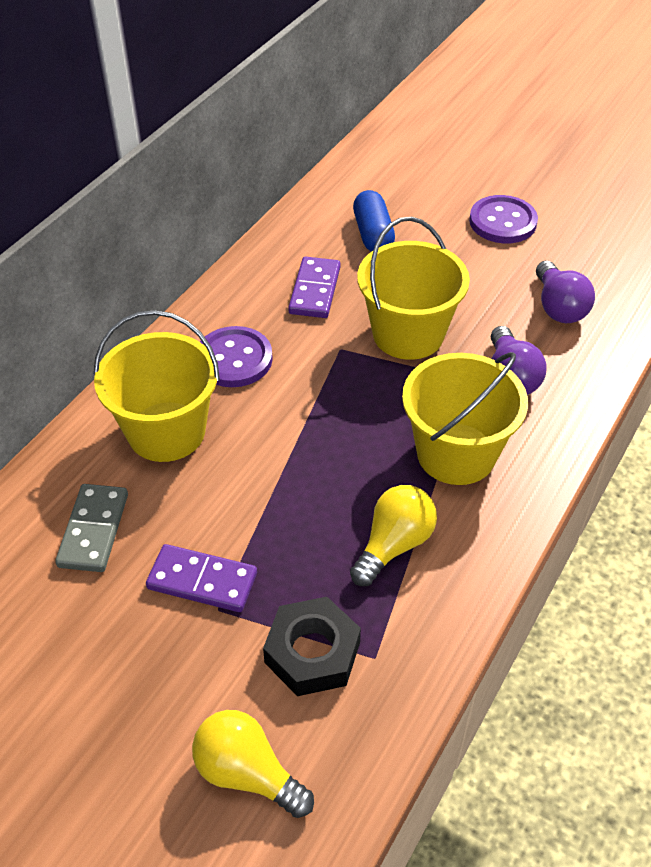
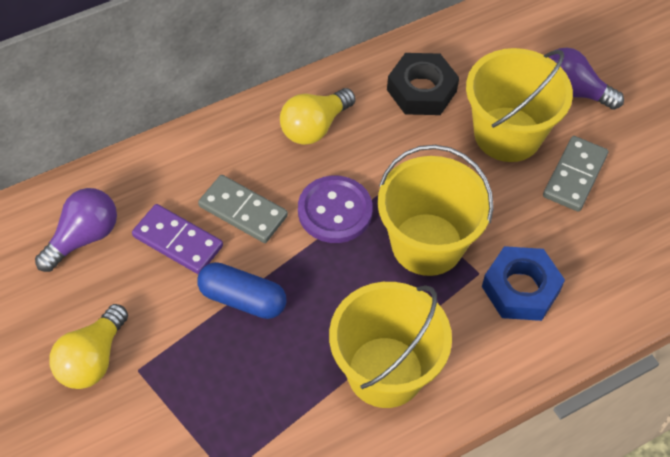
blue nut: 0 -> 1
grey domino: 1 -> 2
purple button: 2 -> 1
purple domino: 2 -> 1

